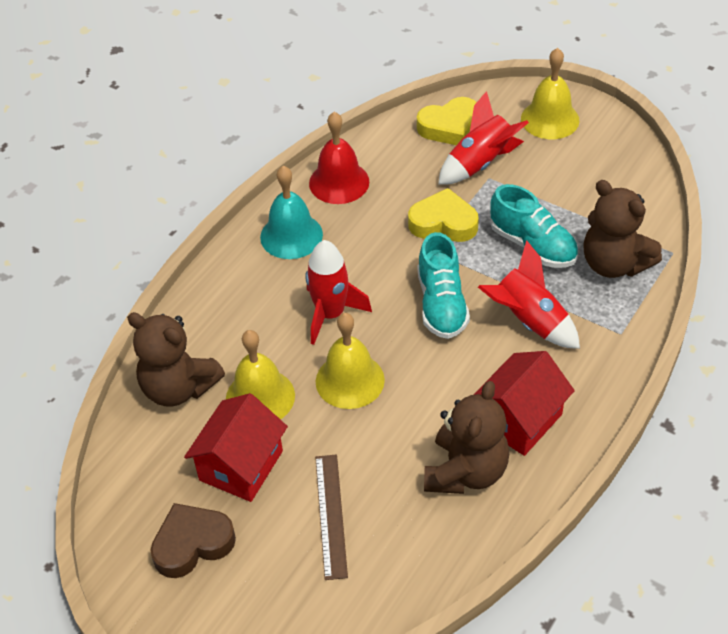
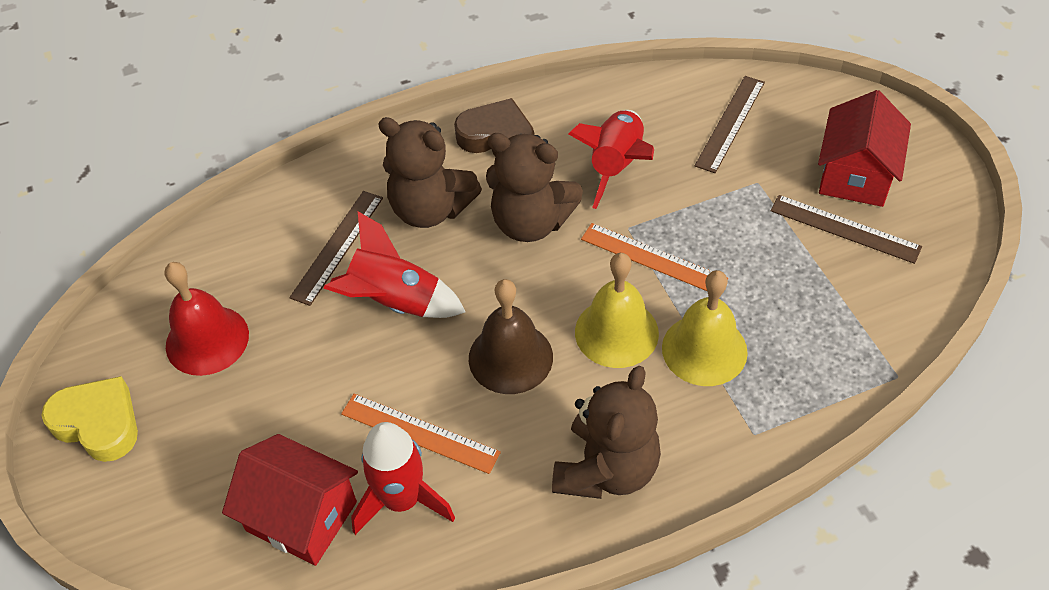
brown bell: 0 -> 1
brown ruler: 1 -> 3
orange ruler: 0 -> 2
turquoise bell: 1 -> 0
turquoise shoe: 2 -> 0
yellow bell: 3 -> 2
yellow heart: 2 -> 1

